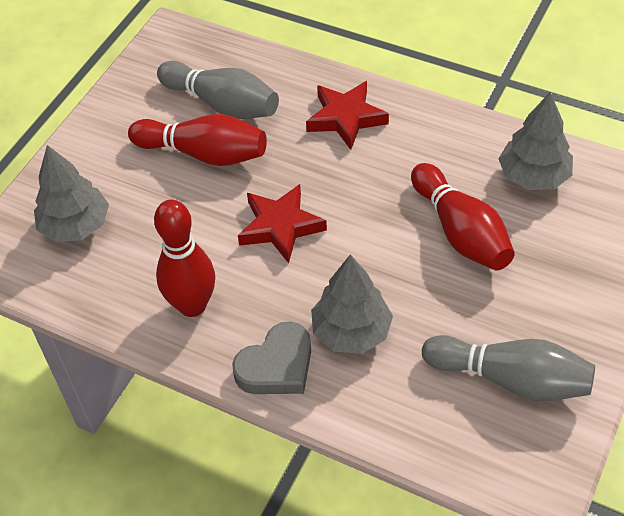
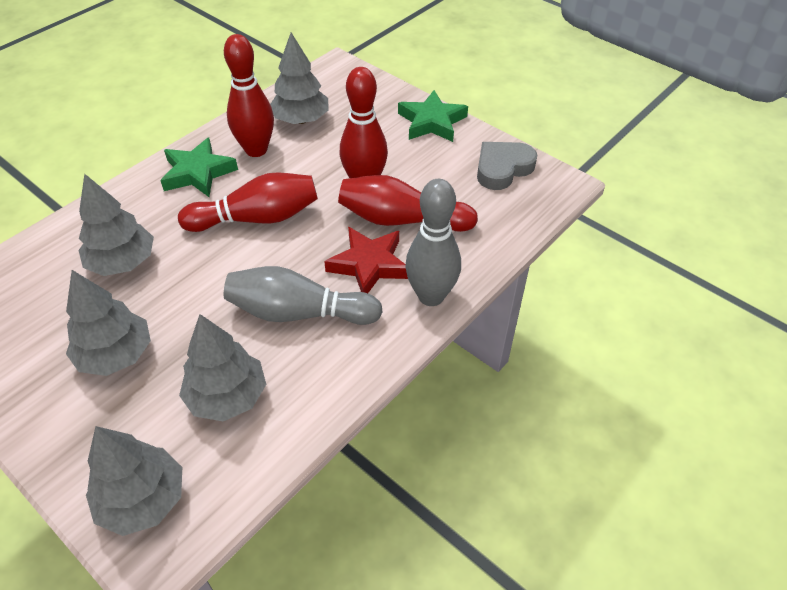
green star: 0 -> 2
grey tree: 3 -> 5
red bowling pin: 3 -> 4
red star: 2 -> 1

